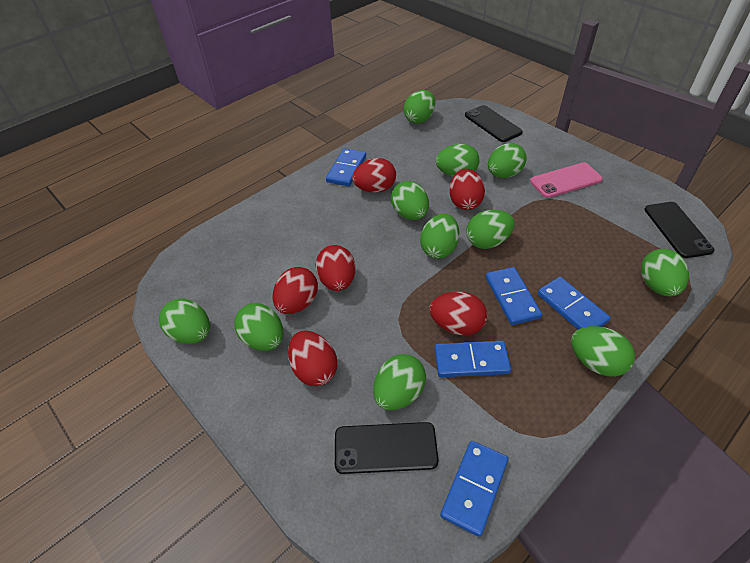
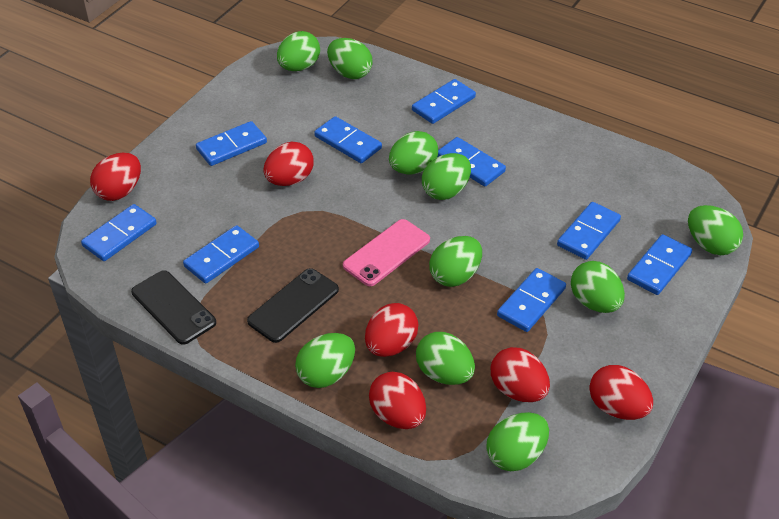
black phone: 3 -> 2
blue domino: 5 -> 9
green egg: 11 -> 10

